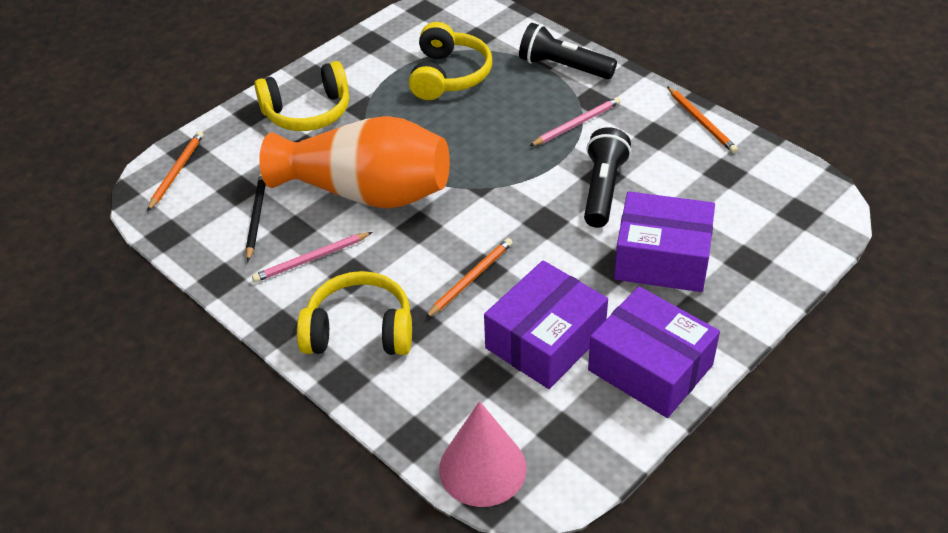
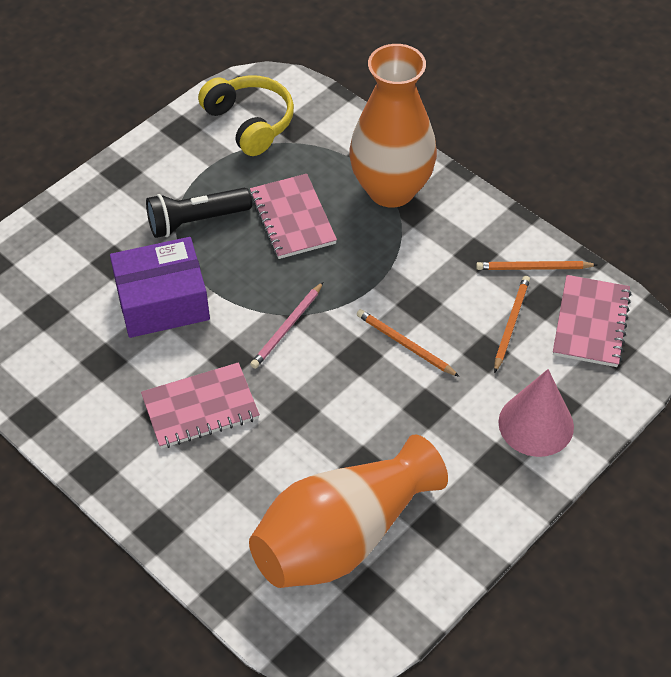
black flashlight: 2 -> 1
black pencil: 1 -> 0
orange vase: 1 -> 2
pink notebook: 0 -> 3
pink pencil: 2 -> 1
purple box: 3 -> 1
yellow headphones: 3 -> 1

